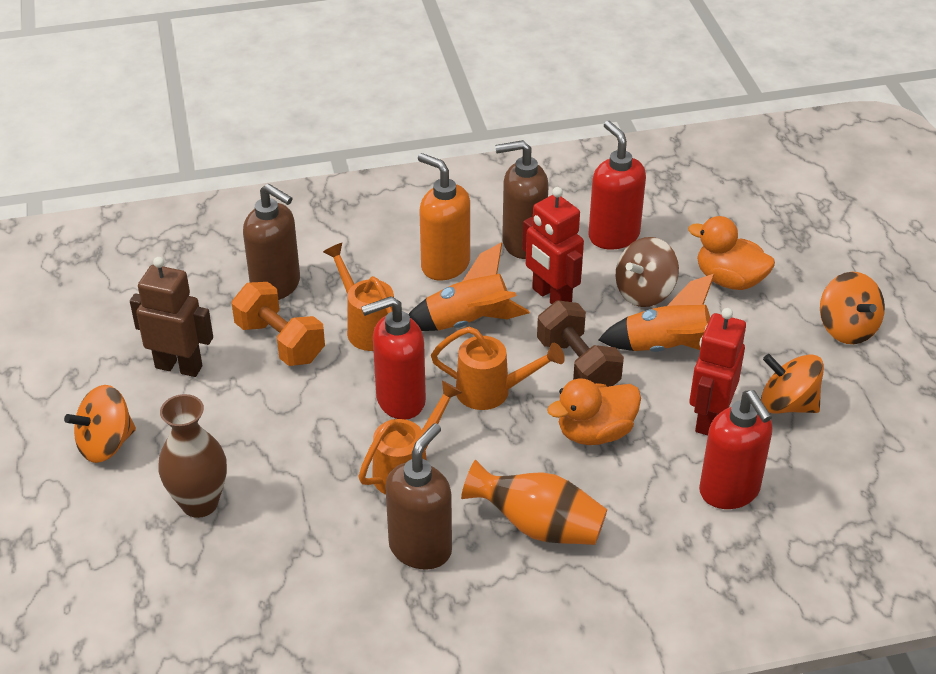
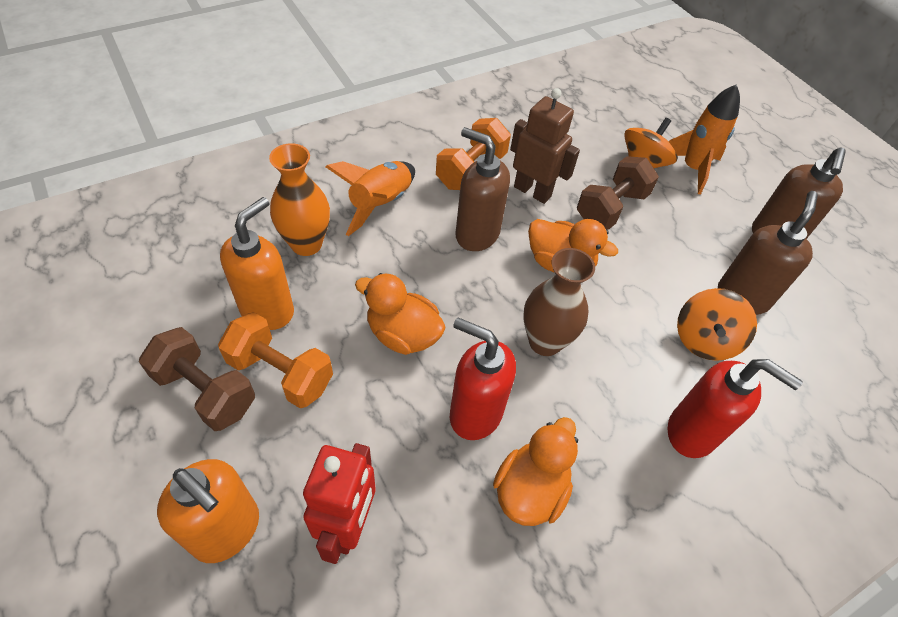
brown dumbbell: 1 -> 2
brown spinning top: 1 -> 0
orange duck: 2 -> 3
orange dumbbell: 1 -> 2
orange soap dispenser: 1 -> 2
orange spinning top: 3 -> 2
orange watering can: 3 -> 0
red robot: 2 -> 1
red soap dispenser: 3 -> 2

